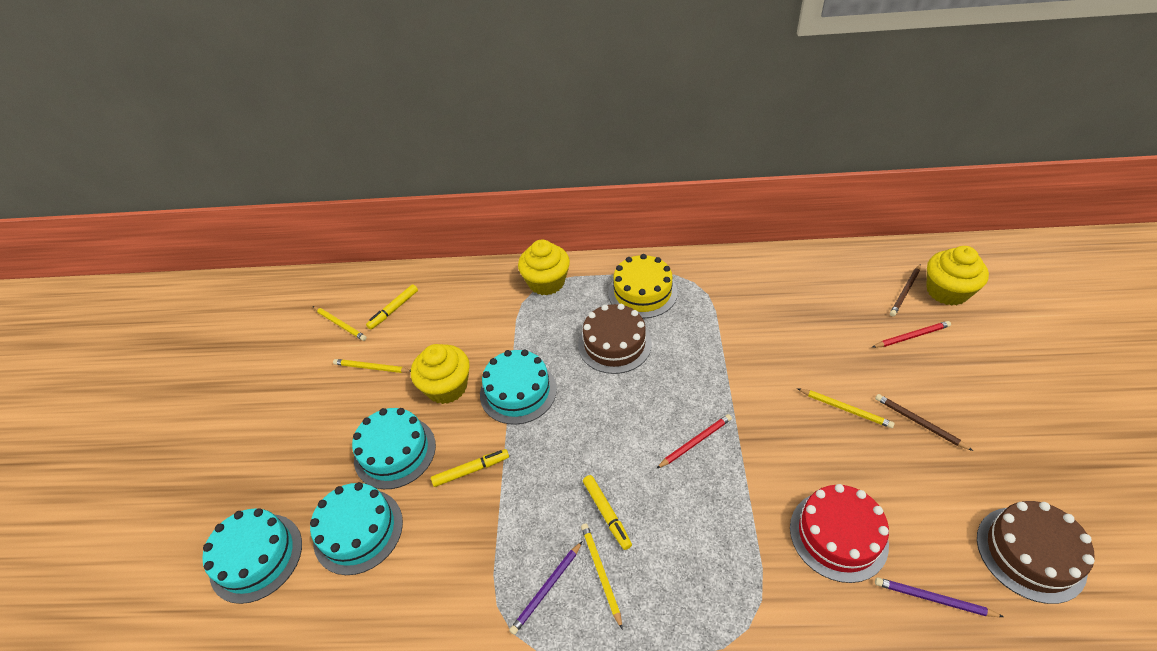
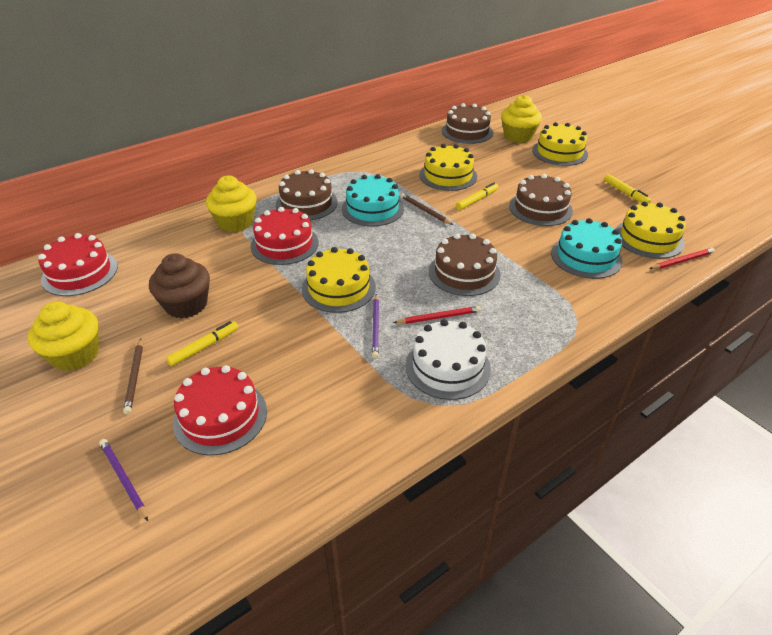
brown cake: 2 -> 4
brown cupcake: 0 -> 1
red cake: 1 -> 3
turquoise cake: 4 -> 2
white cake: 0 -> 1
yellow cake: 1 -> 4
yellow pencil: 4 -> 0

